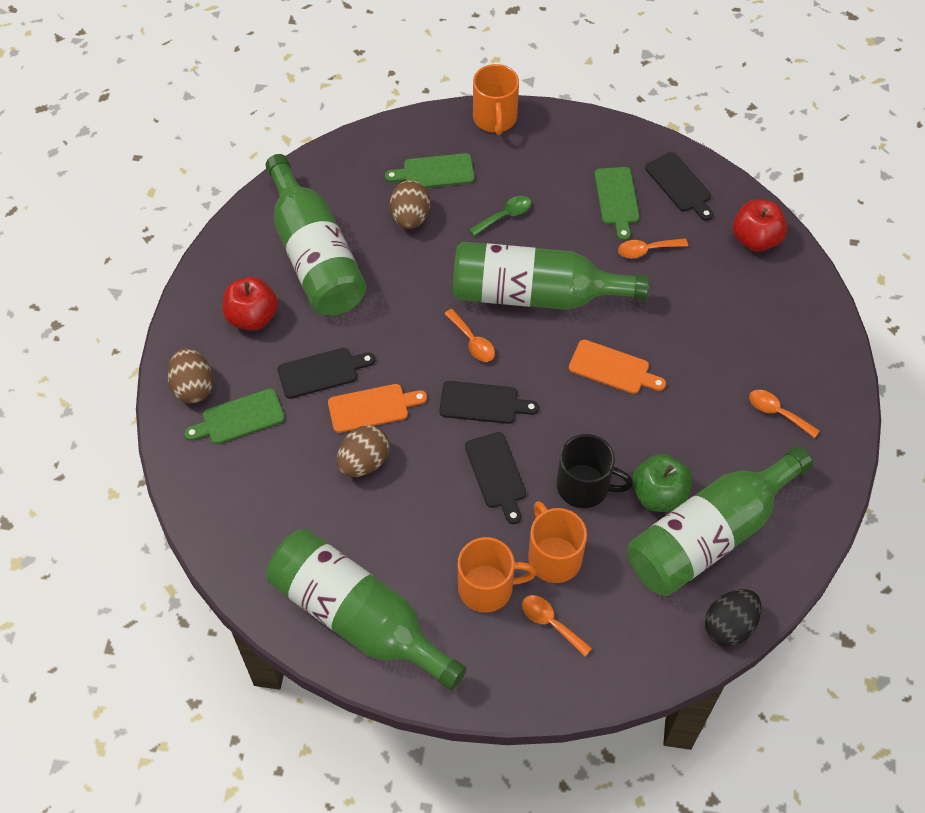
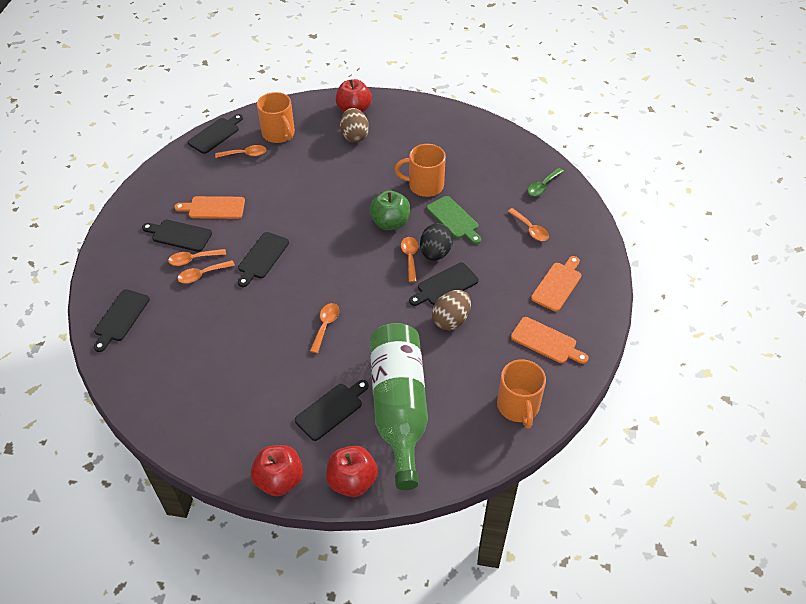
black cutting board: 4 -> 6
black mug: 1 -> 0
brown egg: 3 -> 2
green bottle: 4 -> 1
green cutting board: 3 -> 1
orange cutting board: 2 -> 3
orange spoon: 4 -> 6
red apple: 2 -> 3

